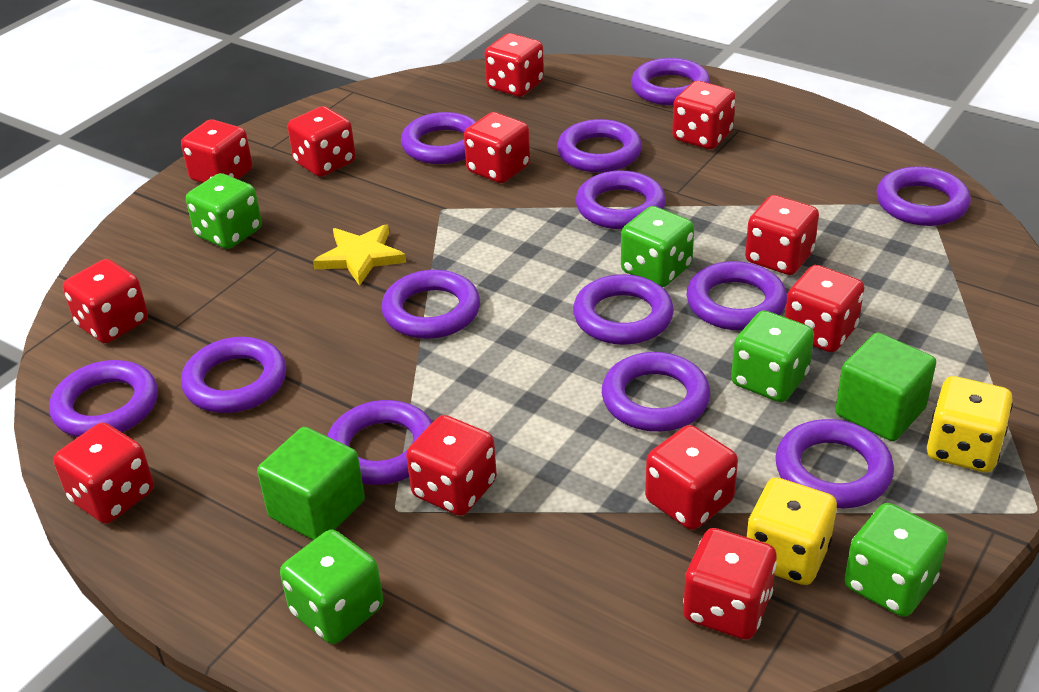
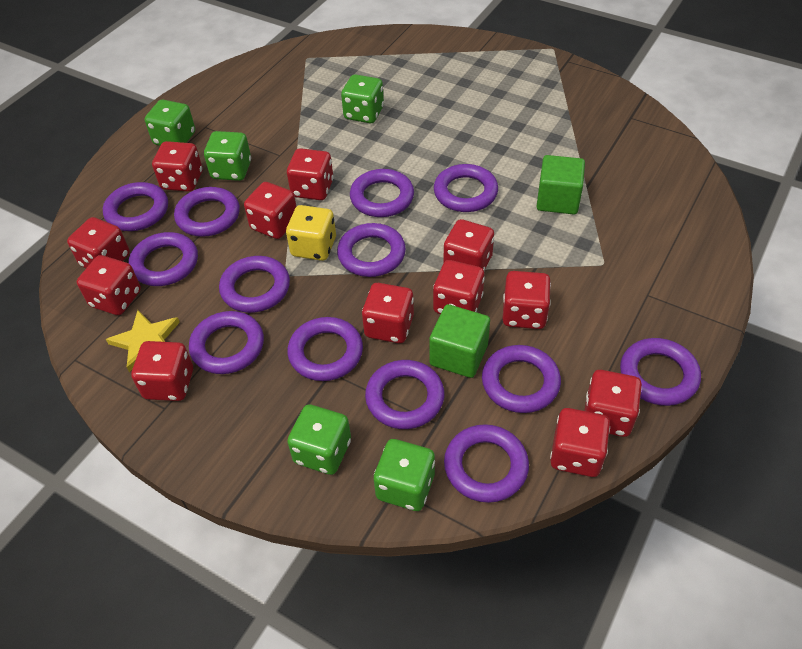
yellow dice: 2 -> 1

